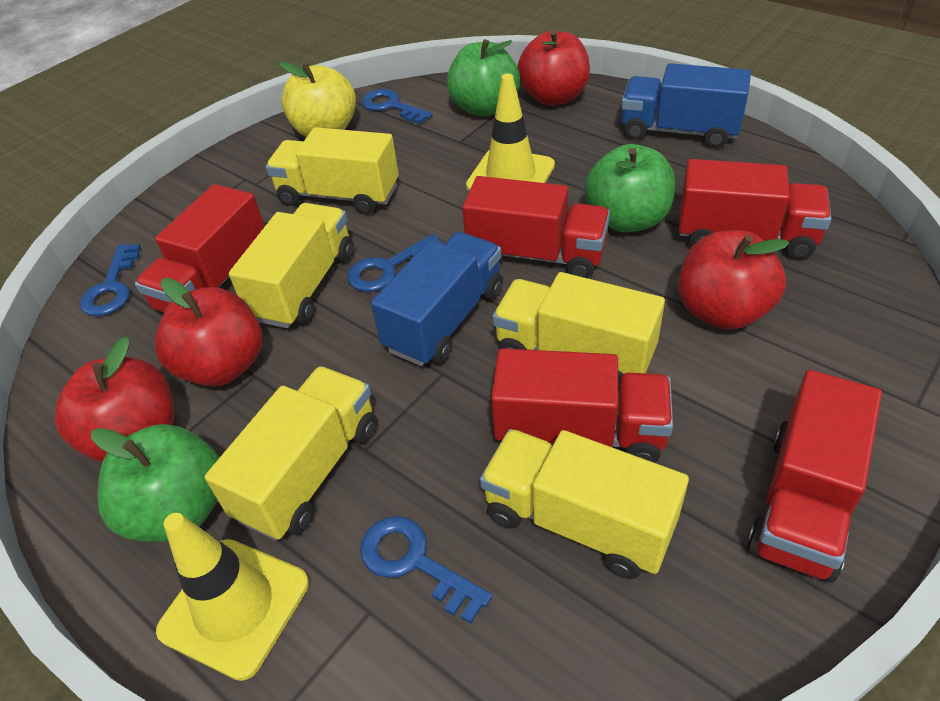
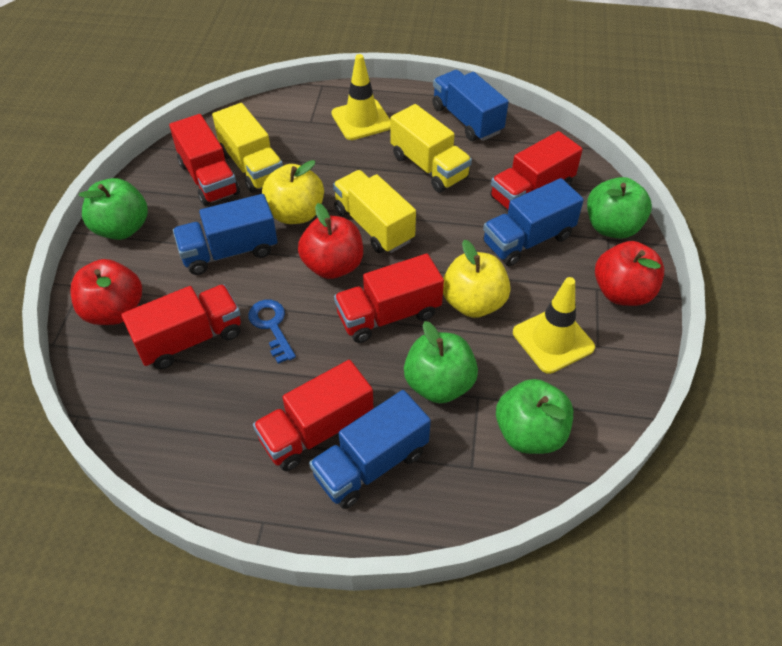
blue key: 4 -> 1
blue truck: 2 -> 4
green apple: 3 -> 4
red apple: 4 -> 3
yellow apple: 1 -> 2
yellow truck: 5 -> 3

